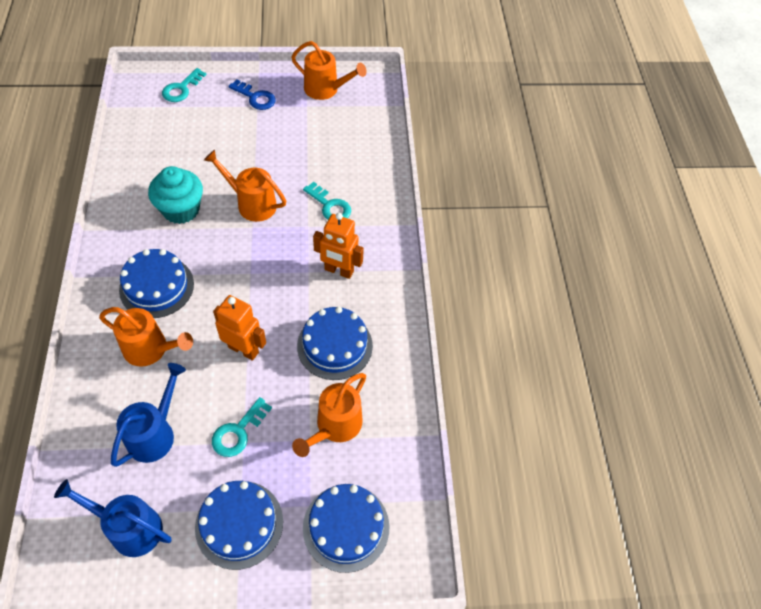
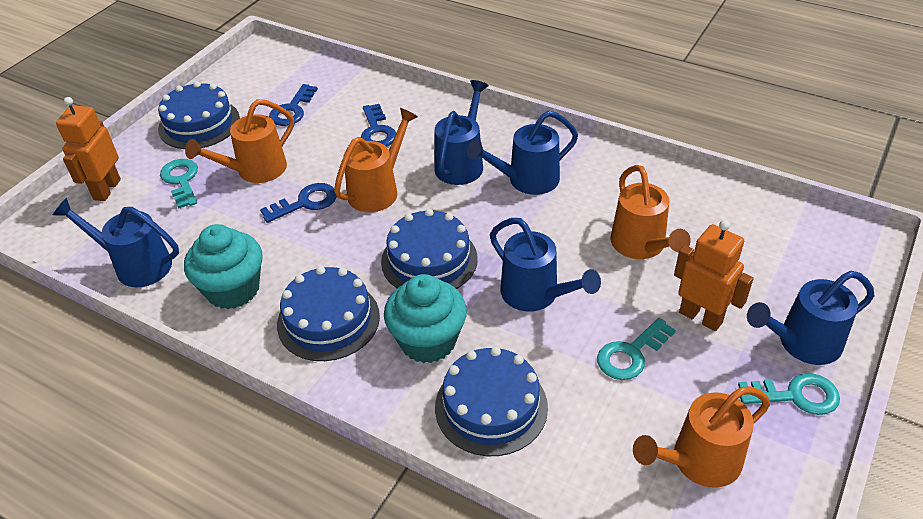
blue key: 1 -> 3
blue watering can: 2 -> 5
turquoise cupcake: 1 -> 2

